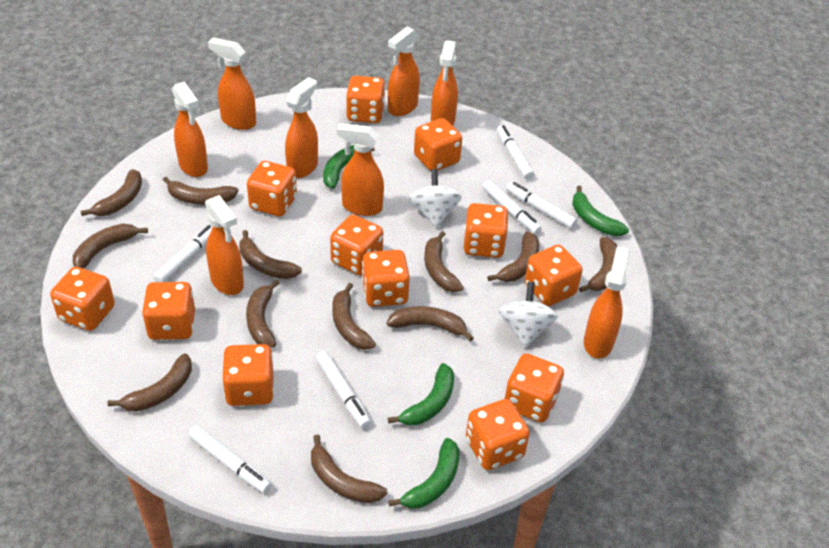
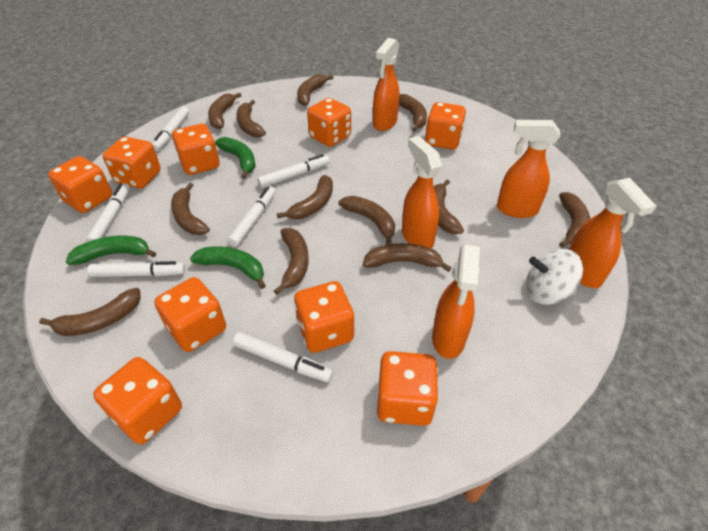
green banana: 4 -> 3
orange dice: 12 -> 9
orange spray bottle: 8 -> 5
white spinning top: 2 -> 1

